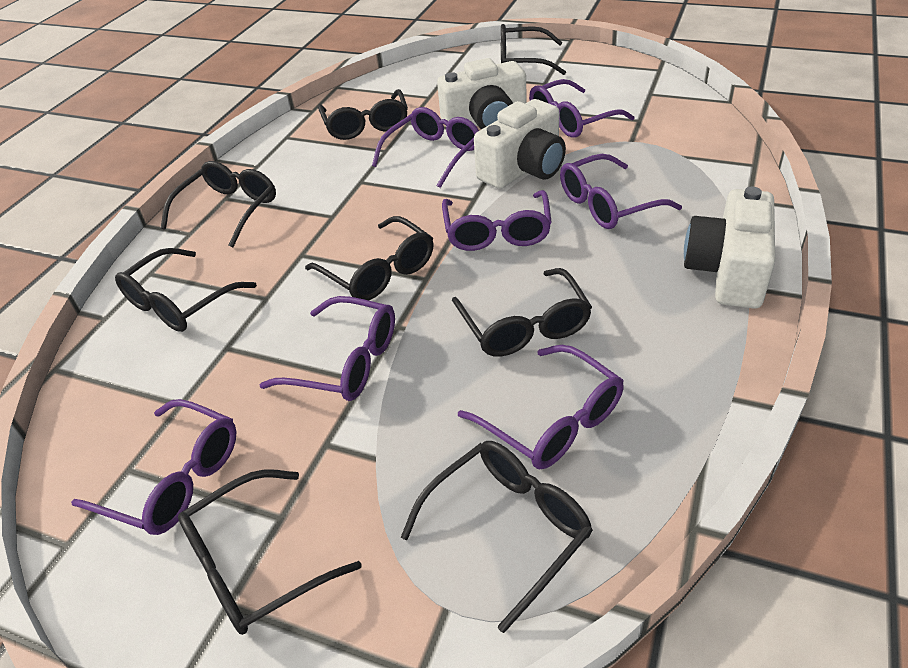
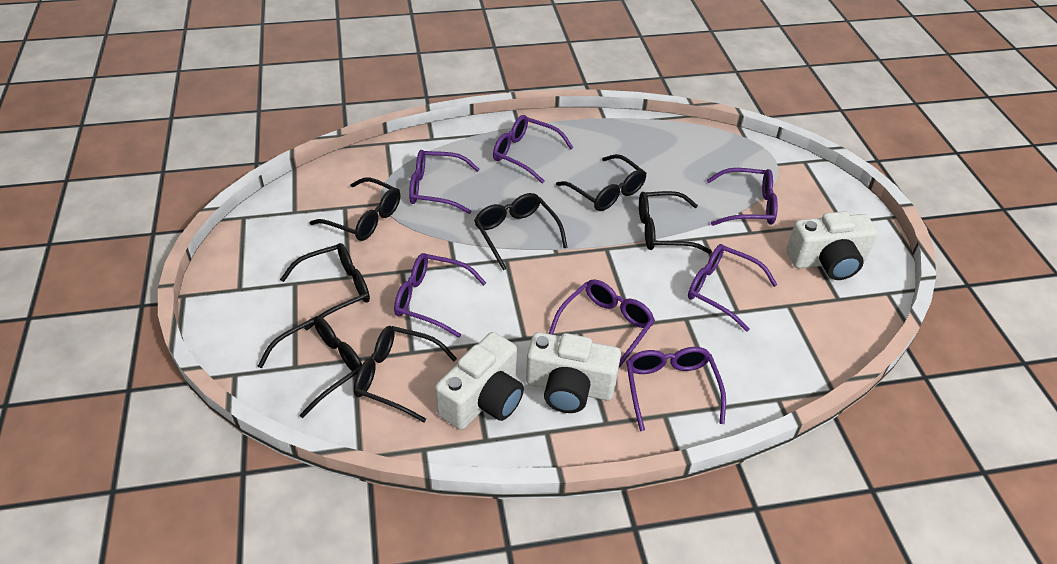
black glasses: 8 -> 7

